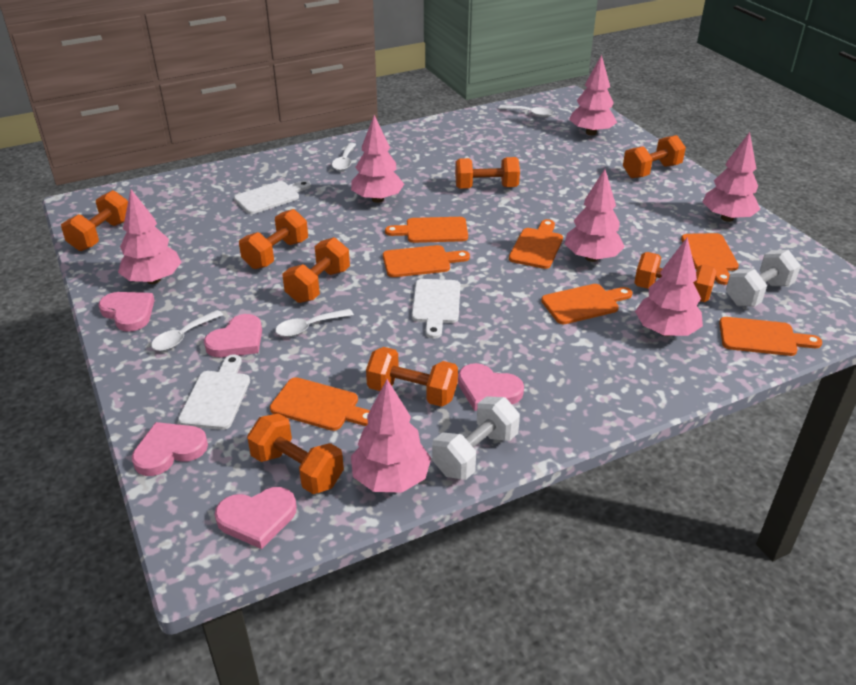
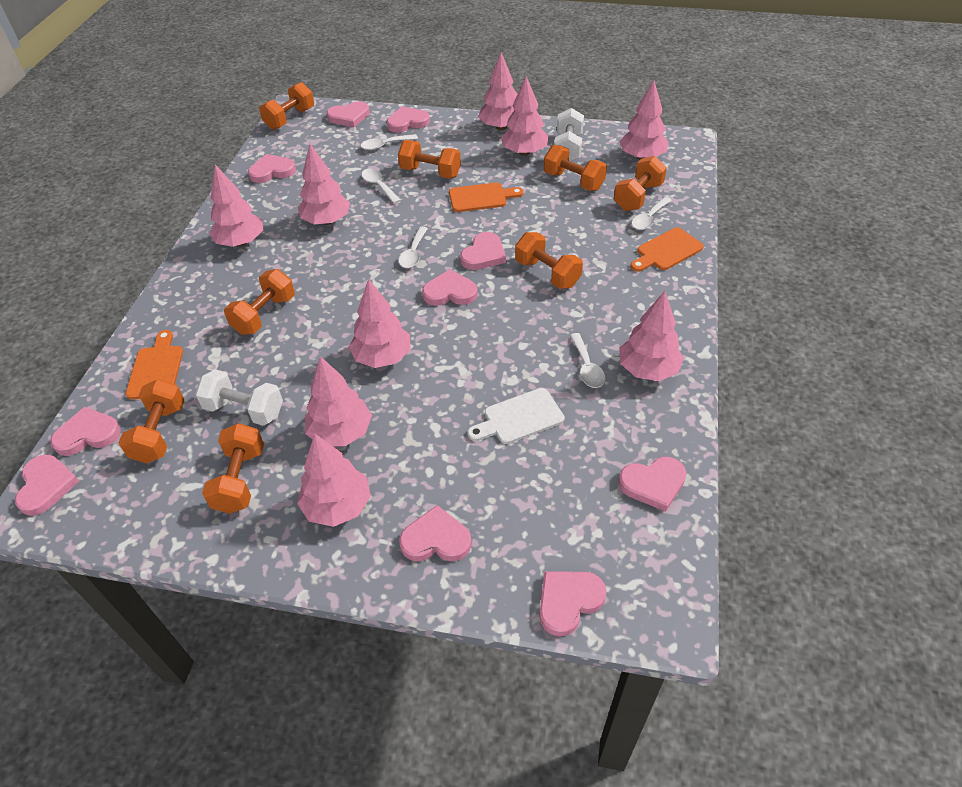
orange cutting board: 7 -> 3
pink heart: 5 -> 10
pink tree: 7 -> 9
white cutting board: 3 -> 1
white spoon: 4 -> 5

